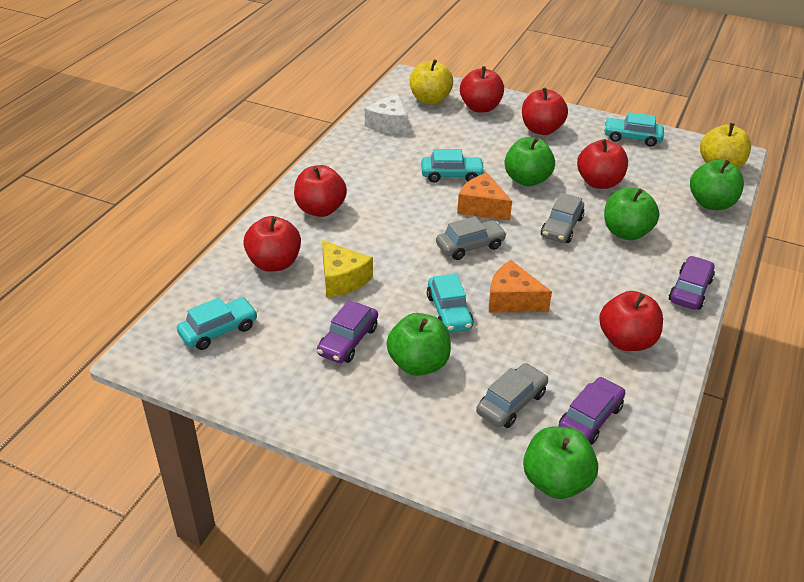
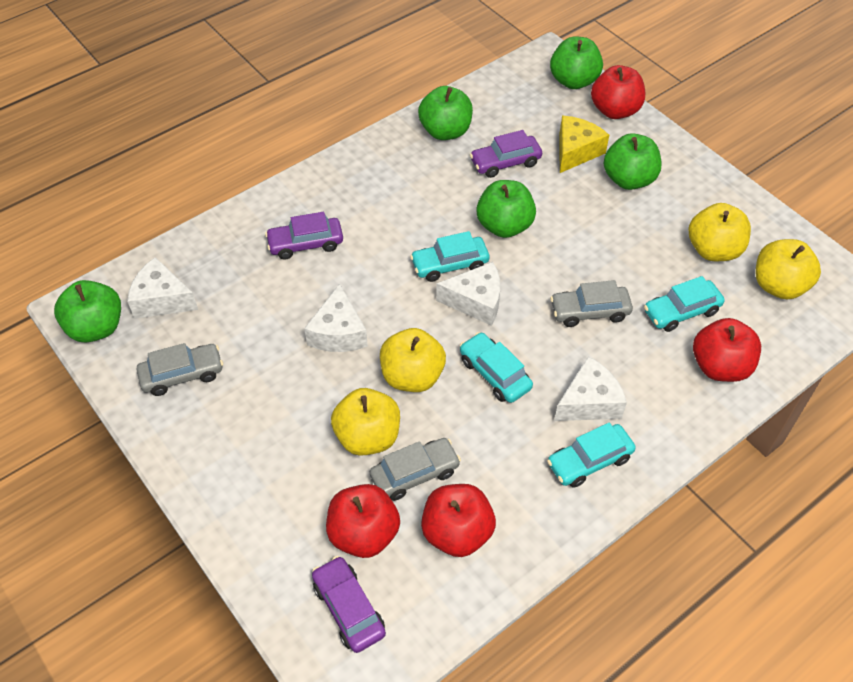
orange cheese: 2 -> 0
red apple: 6 -> 4
white cheese: 1 -> 4
yellow apple: 2 -> 4

